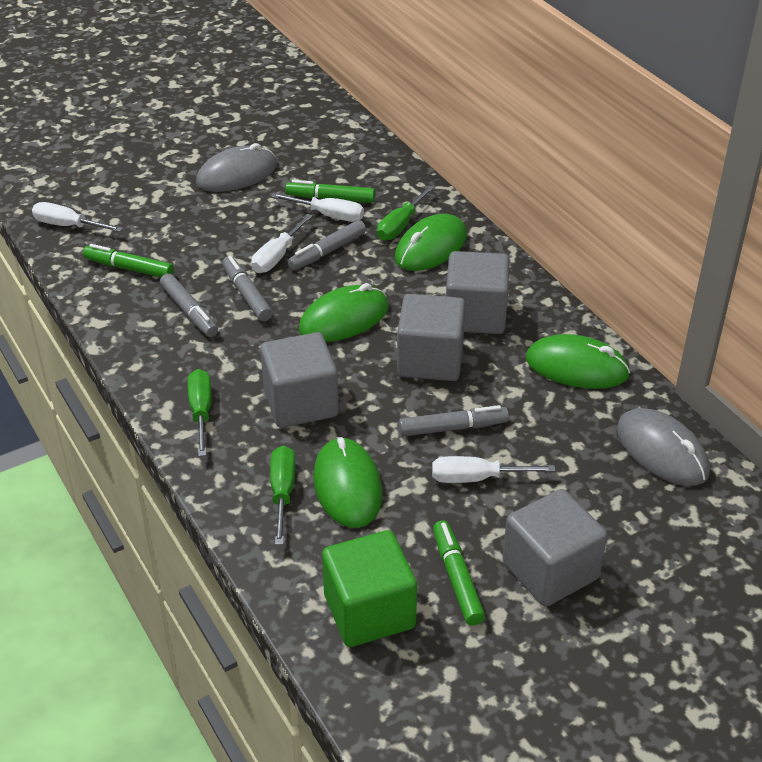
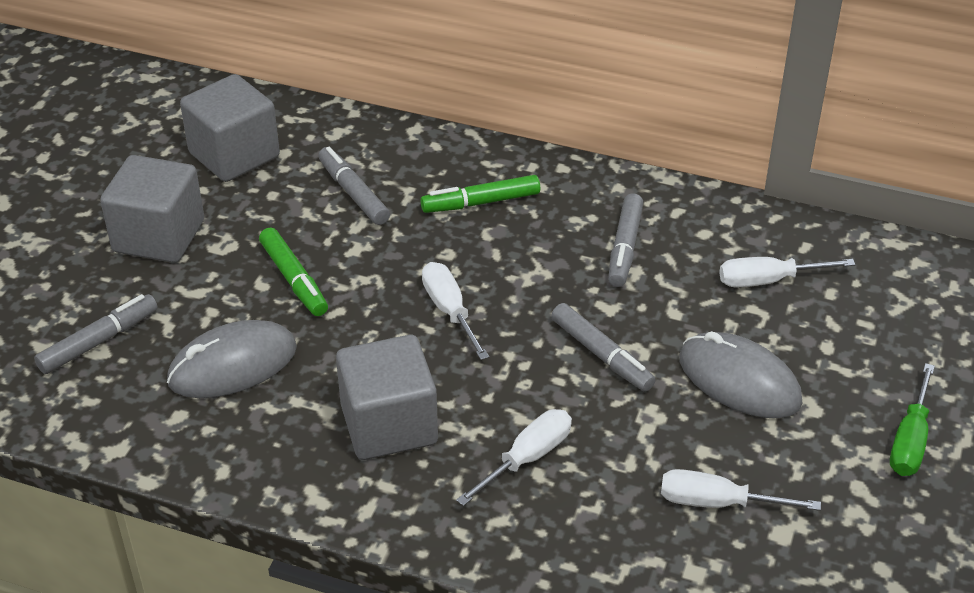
green cube: 1 -> 0
green marker: 3 -> 2
green mouse: 4 -> 0
green screwdriver: 3 -> 1
grey cube: 4 -> 3

